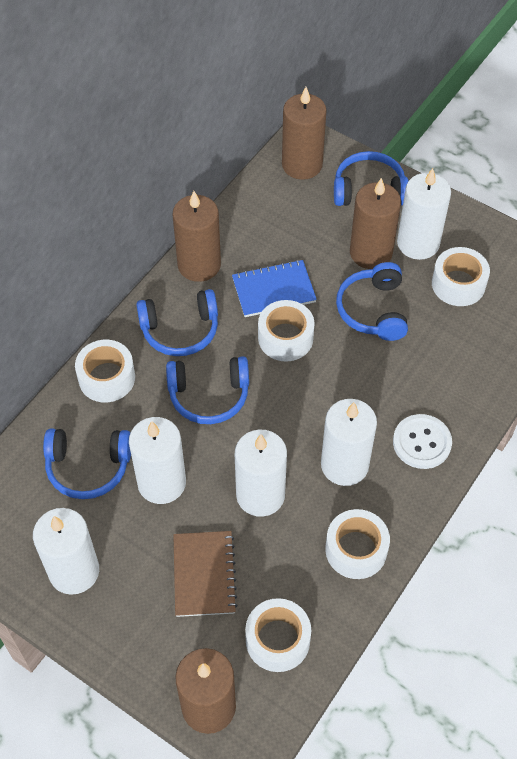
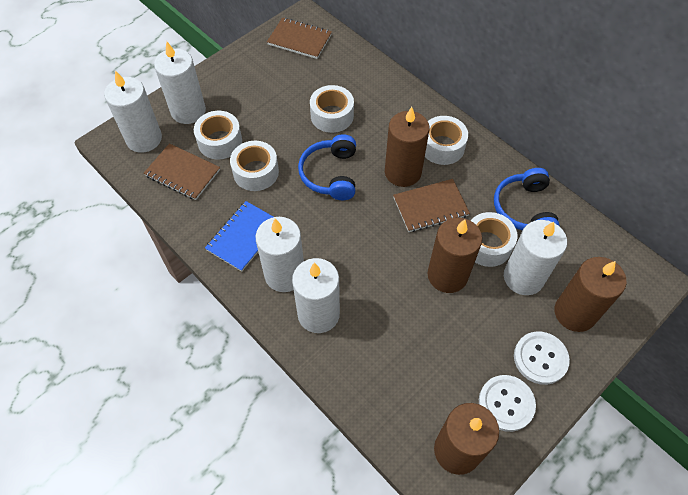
blue headphones: 5 -> 2
brown notebook: 1 -> 3
white button: 1 -> 2

